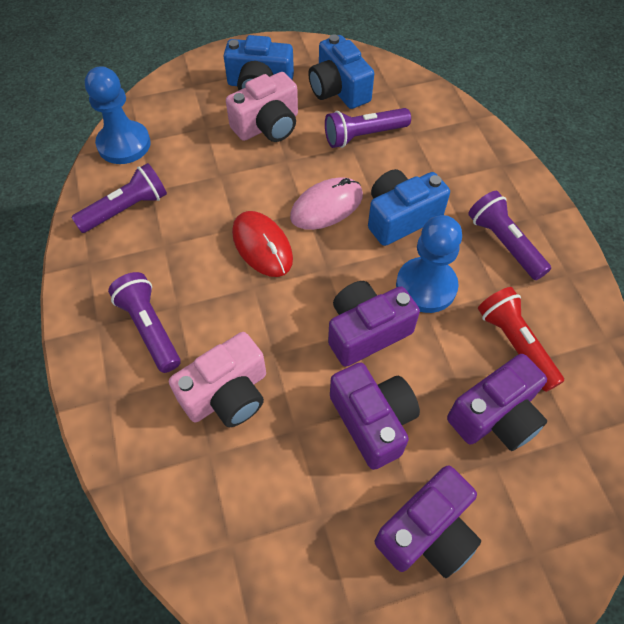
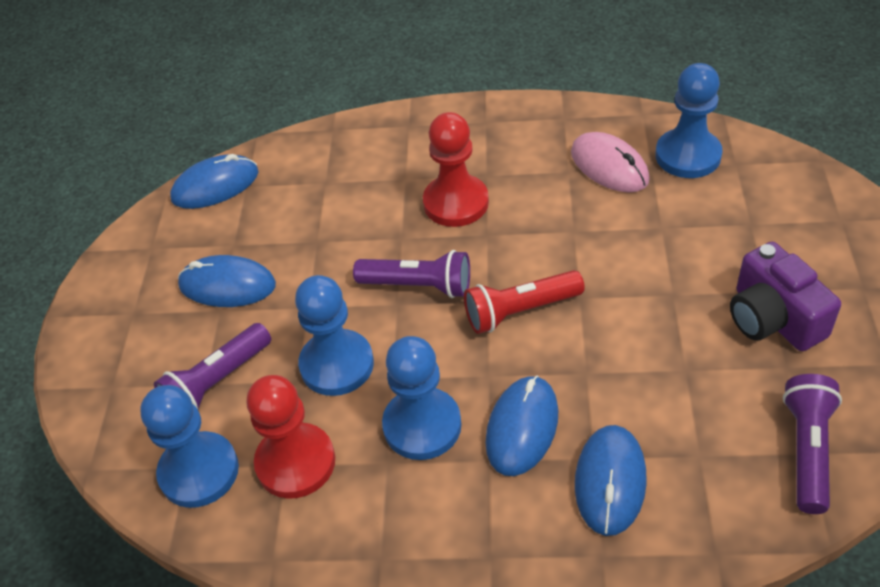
blue camera: 3 -> 0
blue mouse: 0 -> 4
blue pawn: 2 -> 4
pink camera: 2 -> 0
purple camera: 4 -> 1
purple flashlight: 4 -> 3
red mouse: 1 -> 0
red pawn: 0 -> 2

